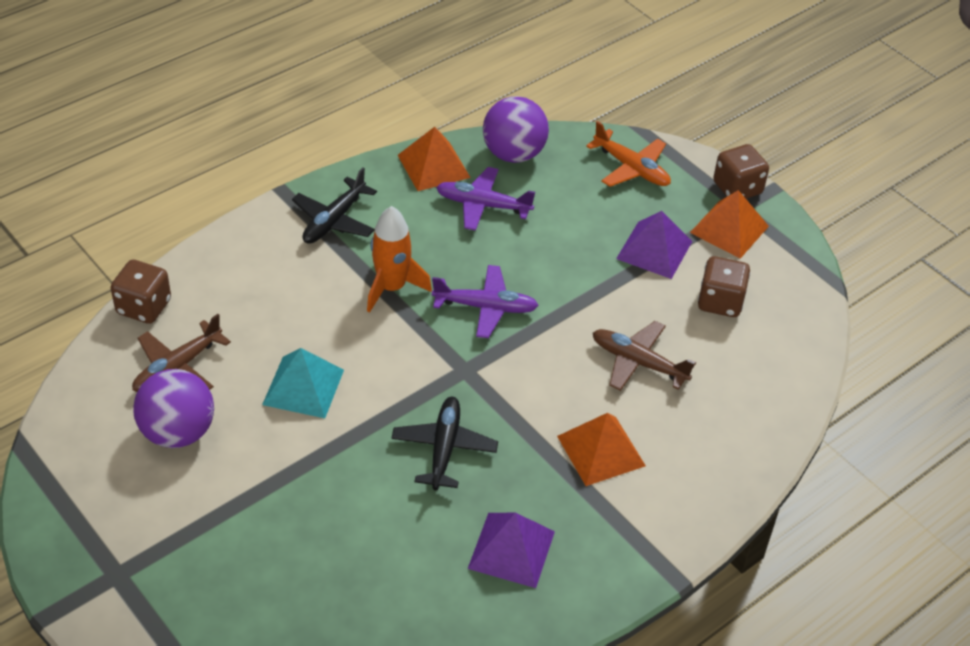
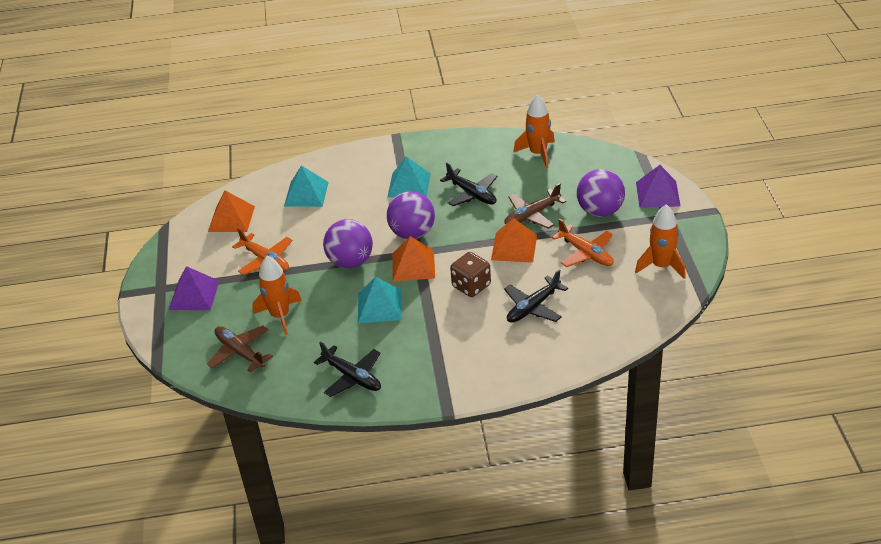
black plane: 2 -> 3
brown dice: 3 -> 1
orange plane: 1 -> 2
orange rocket: 1 -> 3
purple ball: 2 -> 3
purple plane: 2 -> 0
turquoise pyramid: 1 -> 3

